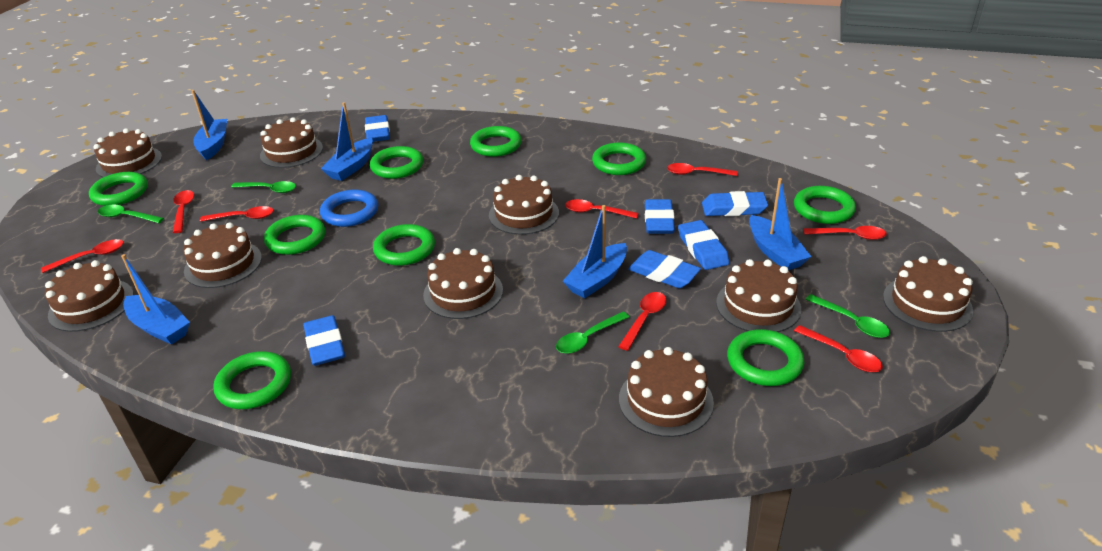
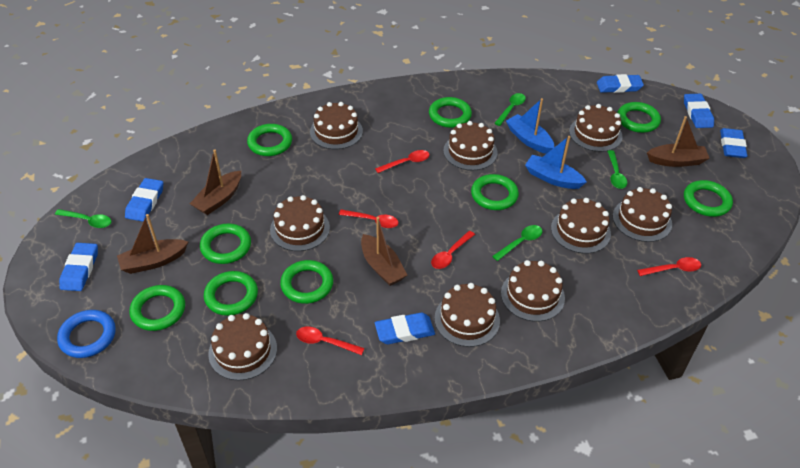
blue boat: 5 -> 2
brown boat: 0 -> 4
red spoon: 8 -> 5

